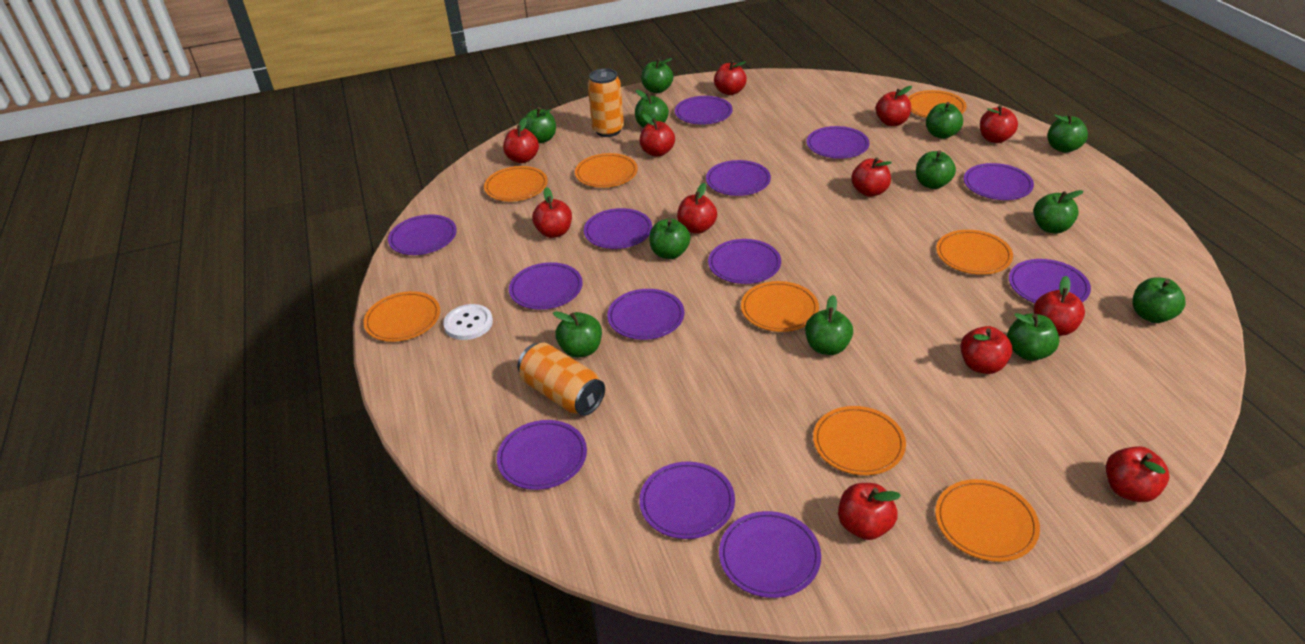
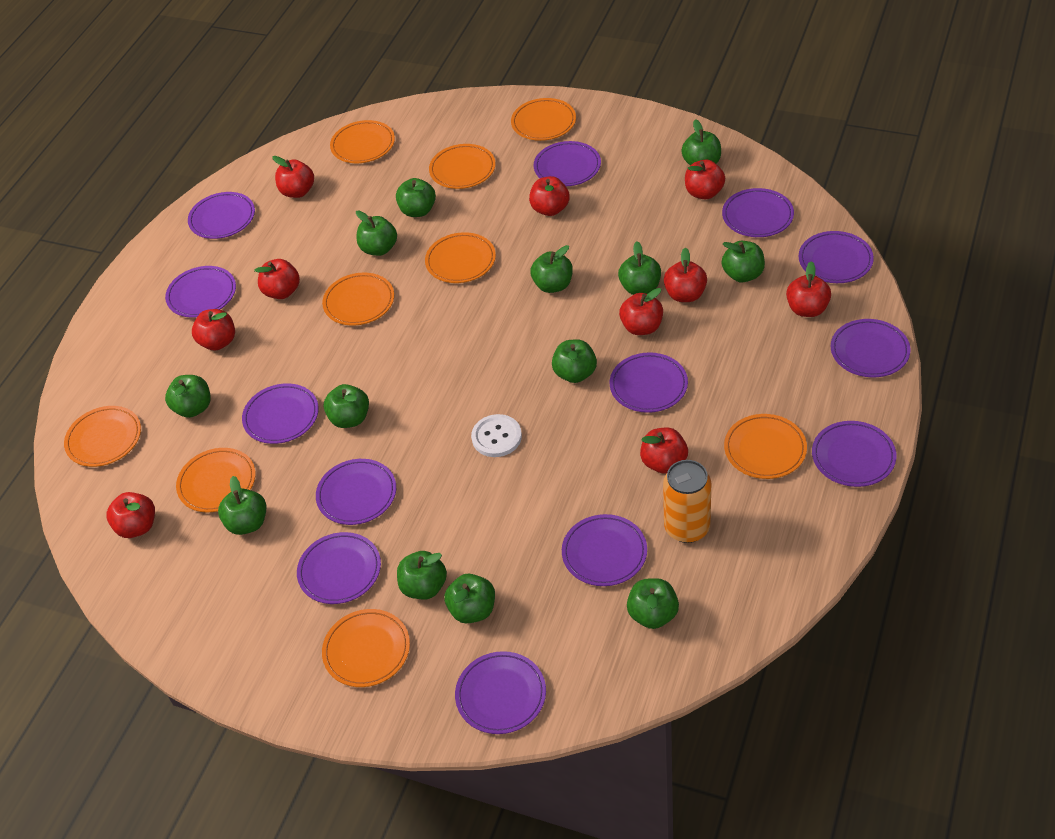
green apple: 12 -> 13
orange can: 2 -> 1
orange plate: 8 -> 9
red apple: 12 -> 10

